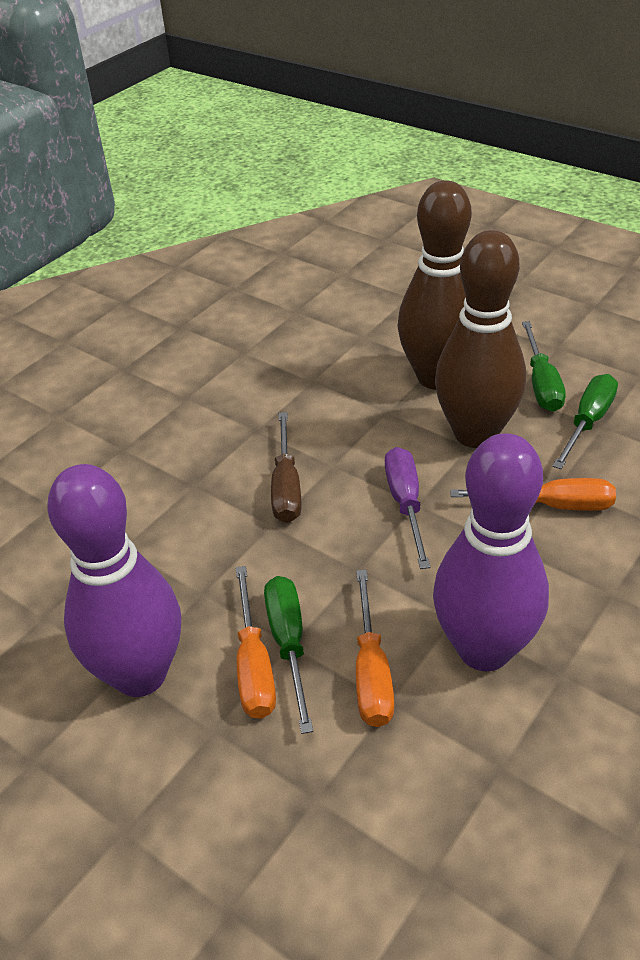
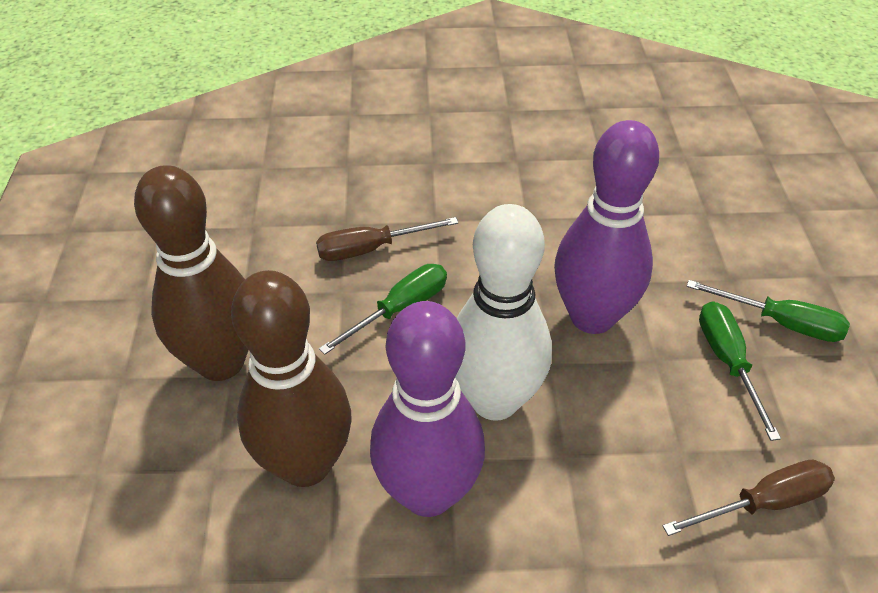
brown screwdriver: 1 -> 2
orange screwdriver: 3 -> 0
purple screwdriver: 1 -> 0
white bowling pin: 0 -> 1

